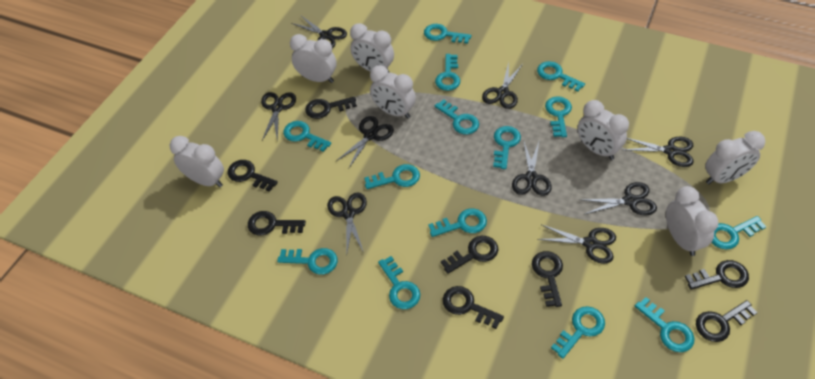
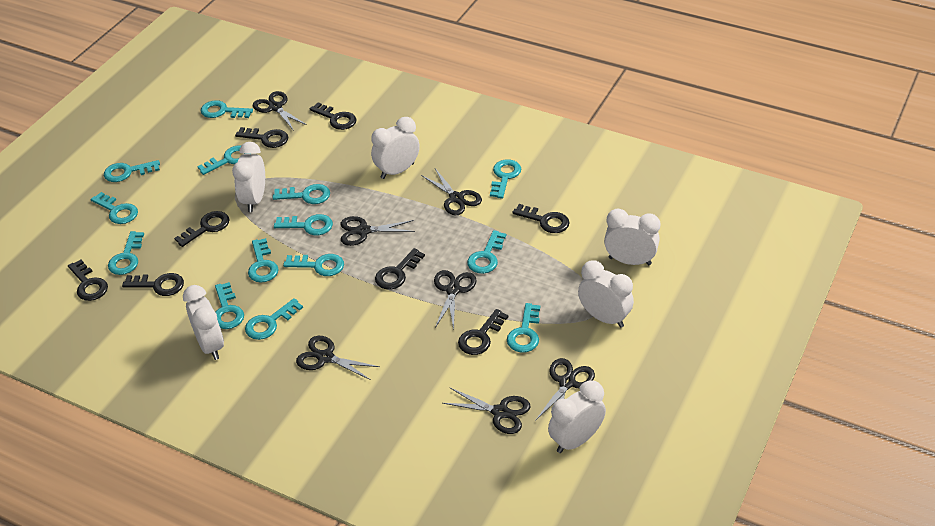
black scissors: 9 -> 7
white clock: 7 -> 6

